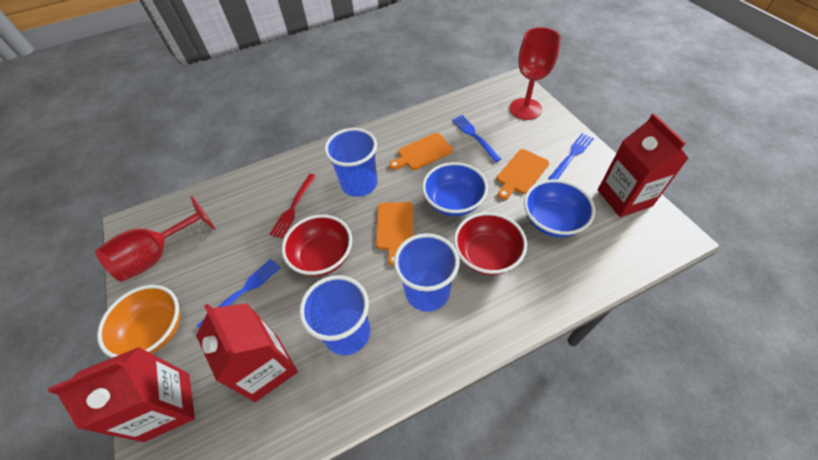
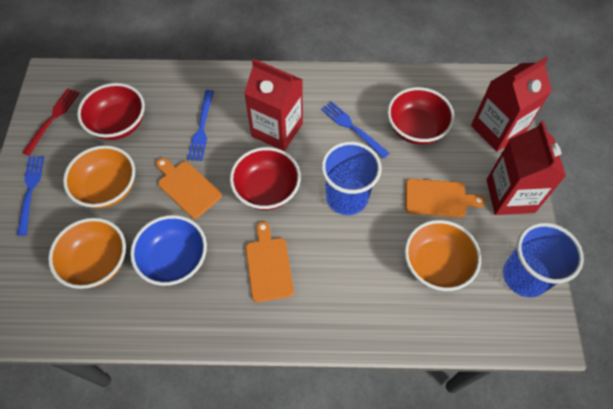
blue bowl: 2 -> 1
blue cup: 3 -> 2
orange bowl: 1 -> 3
red bowl: 2 -> 3
red goblet: 2 -> 0

